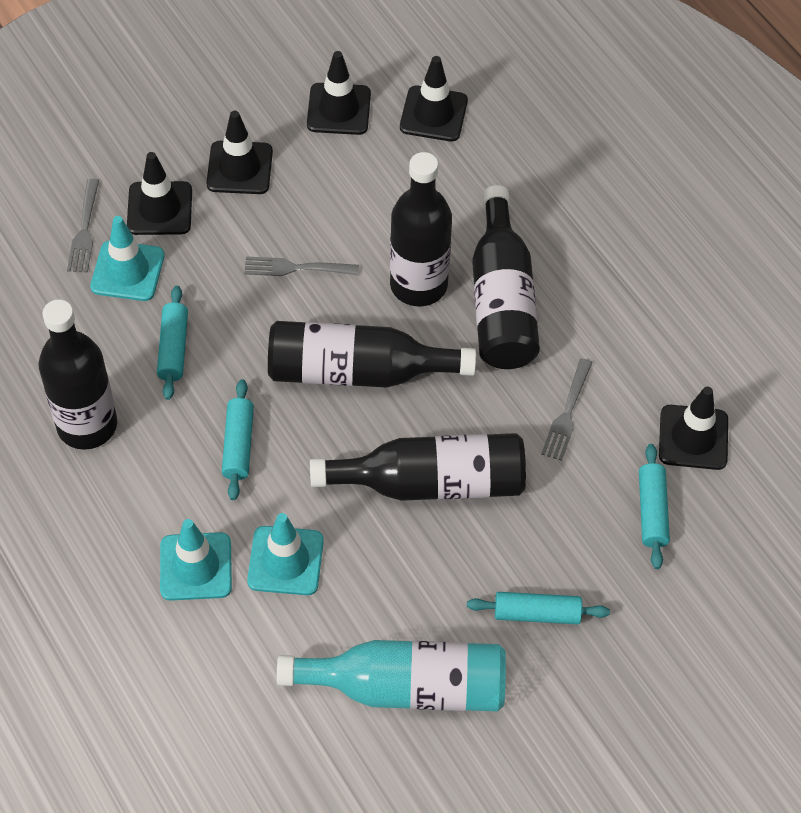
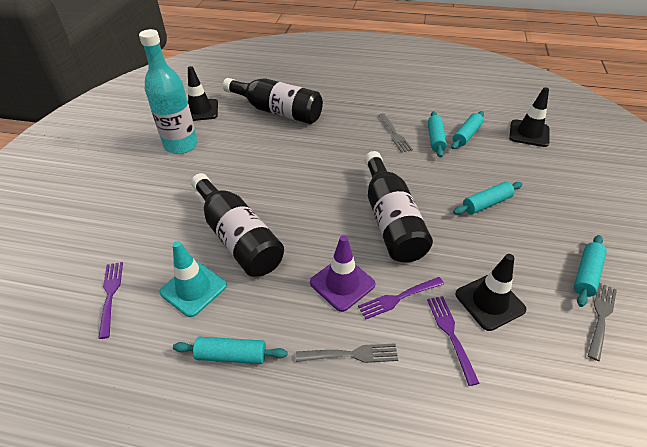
black bottle: 5 -> 3
black traffic cone: 5 -> 3
purple fork: 0 -> 3
purple traffic cone: 0 -> 1
turquoise rolling pin: 4 -> 5
turquoise traffic cone: 3 -> 1

